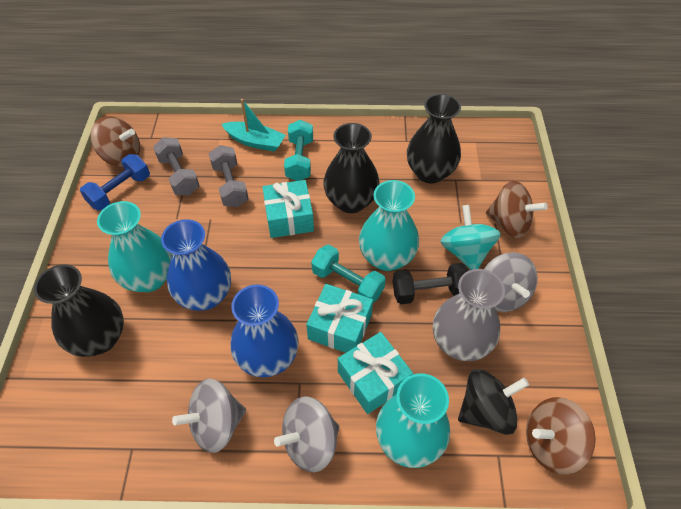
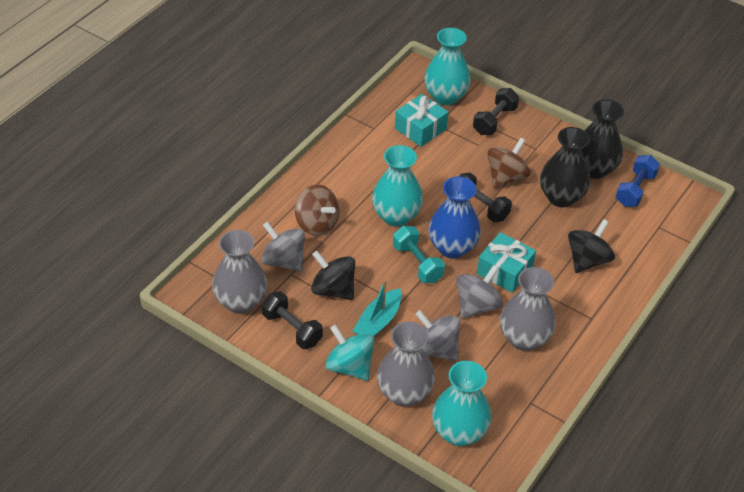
black dumbbell: 1 -> 3
black spinning top: 1 -> 2
black vase: 3 -> 2
blue vase: 2 -> 1
brown spinning top: 3 -> 2
grey dumbbell: 2 -> 0
grey vase: 1 -> 3
turquoise dumbbell: 2 -> 1
turquoise gift: 3 -> 2

